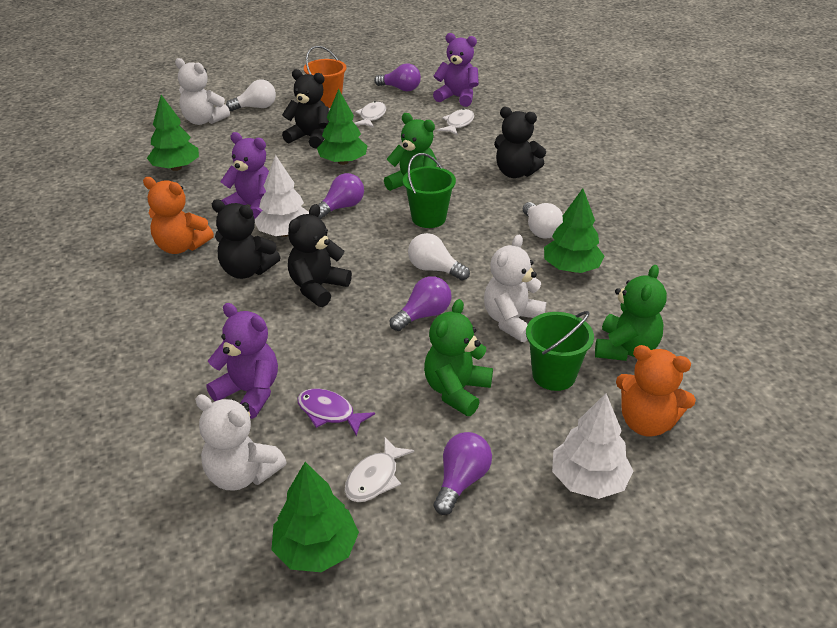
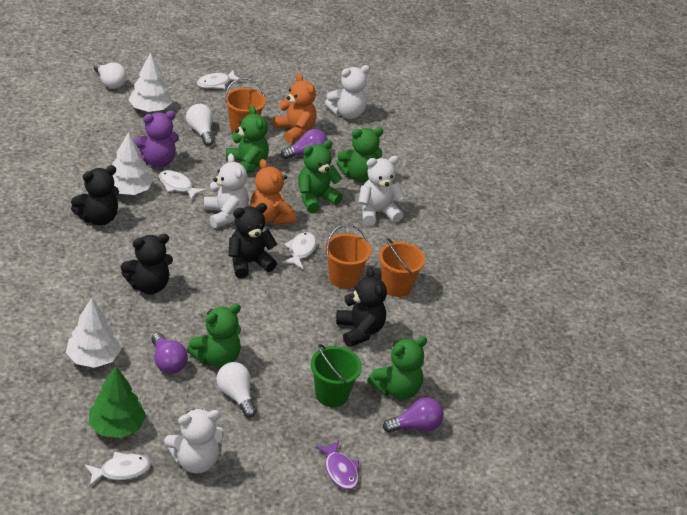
green bucket: 2 -> 1
green teddy bear: 3 -> 5
green tree: 4 -> 1
orange bucket: 1 -> 3
purple light bulb: 4 -> 3
purple teddy bear: 3 -> 1
white fish: 3 -> 4
white teddy bear: 3 -> 4
white tree: 2 -> 3

